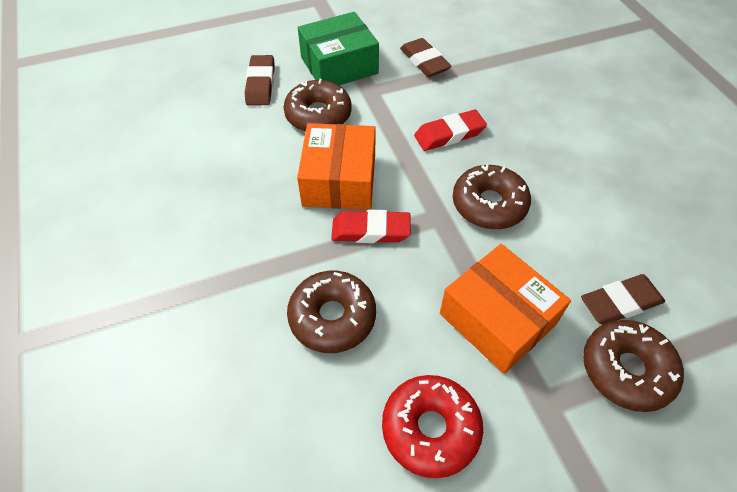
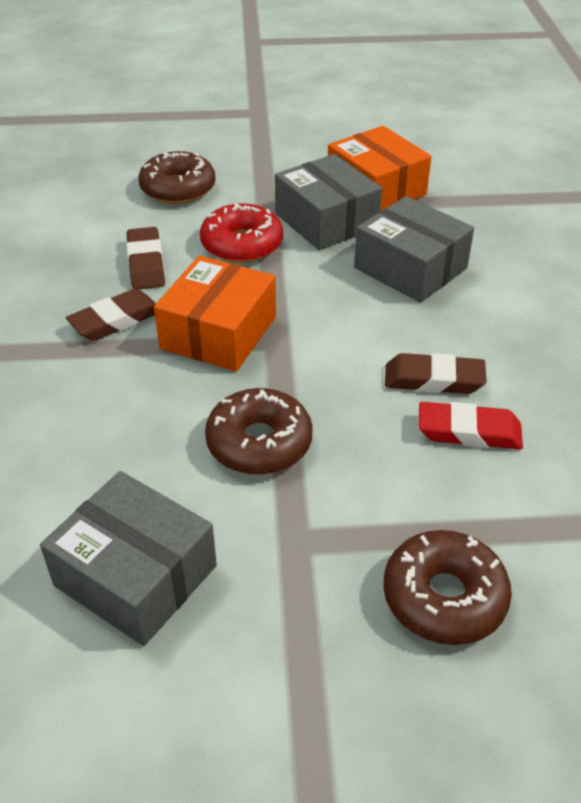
brown donut: 4 -> 3
green box: 1 -> 0
grey box: 0 -> 3
red eraser: 2 -> 1

